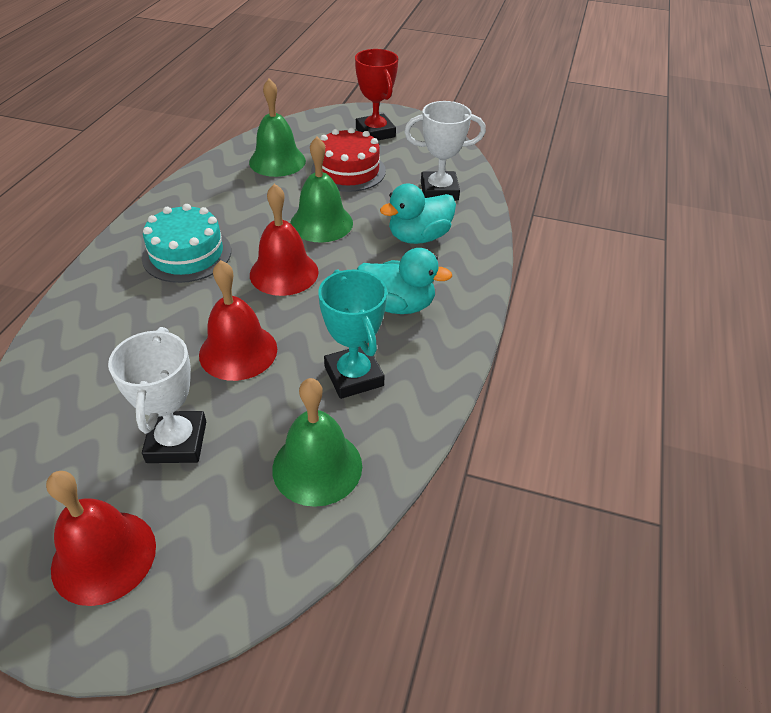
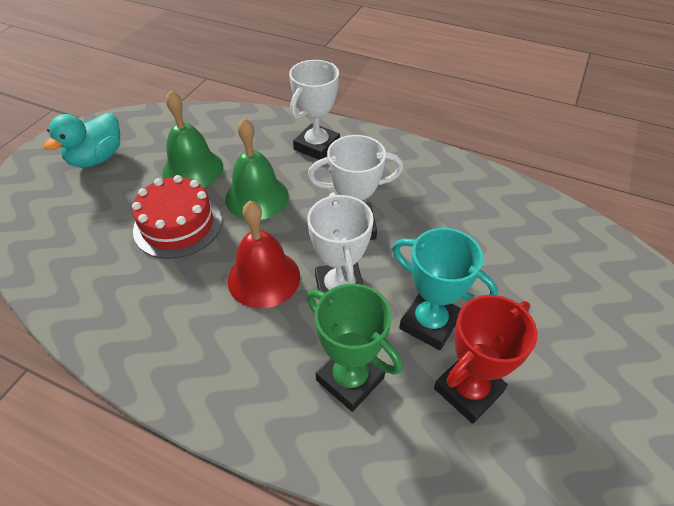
green bell: 3 -> 2
green trophy: 0 -> 1
red bell: 3 -> 1
turquoise cake: 1 -> 0
turquoise duck: 2 -> 1
white trophy: 2 -> 3

